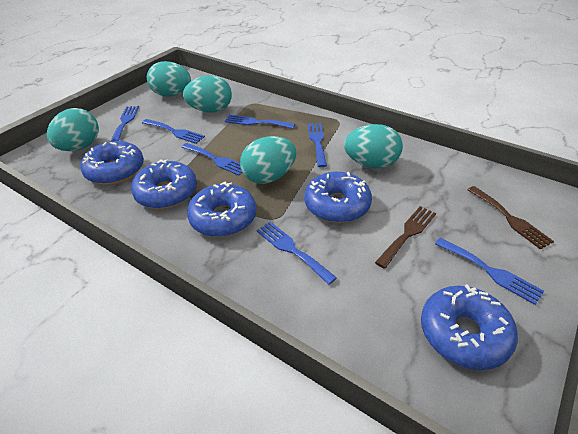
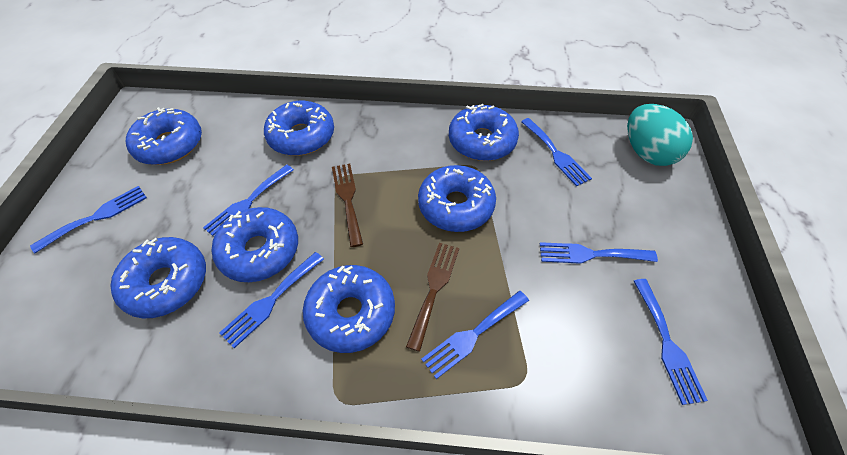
blue donut: 5 -> 7
turquoise egg: 5 -> 1

